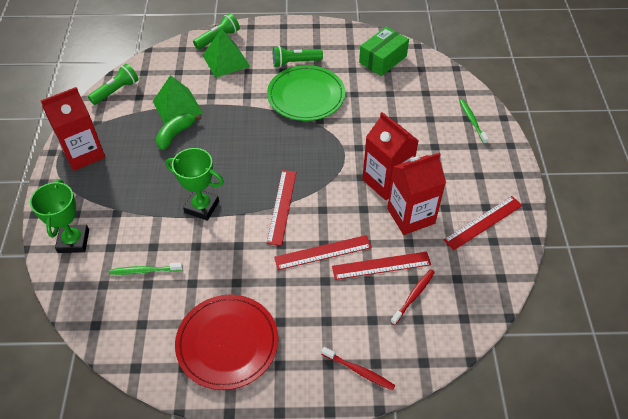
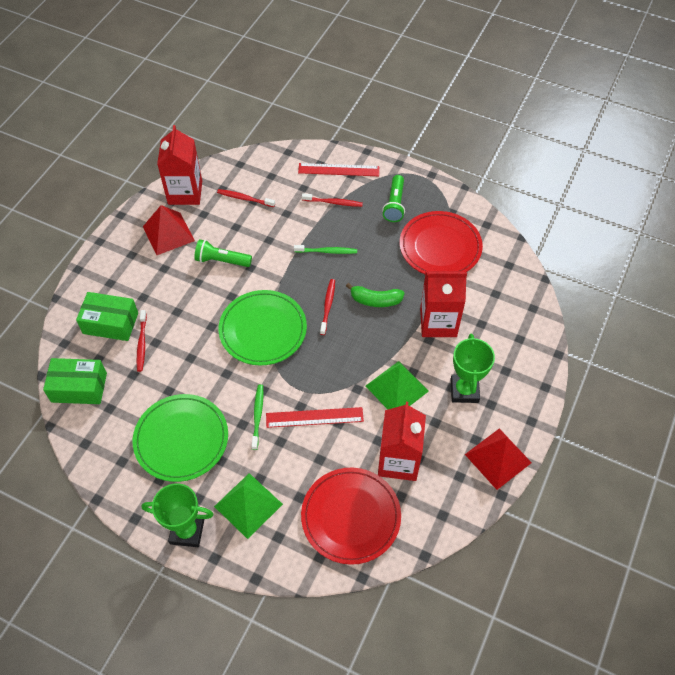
green box: 1 -> 2
green flashlight: 3 -> 2
green plate: 1 -> 2
red plate: 1 -> 2
red pyramid: 0 -> 2
red ruler: 4 -> 2
red toothbrush: 2 -> 4

